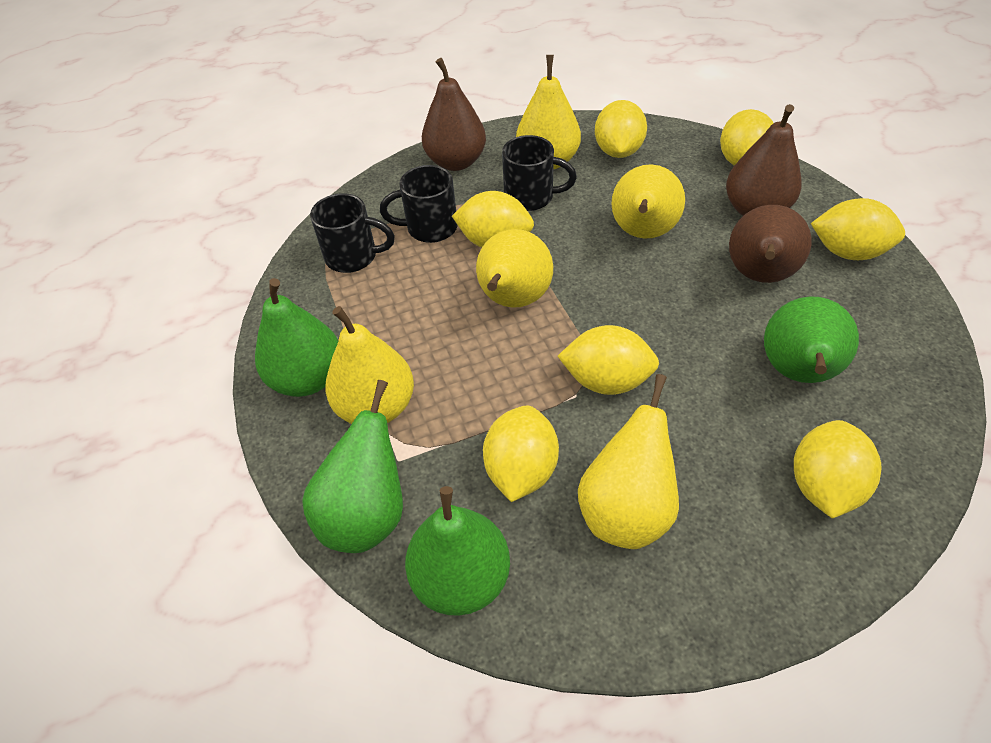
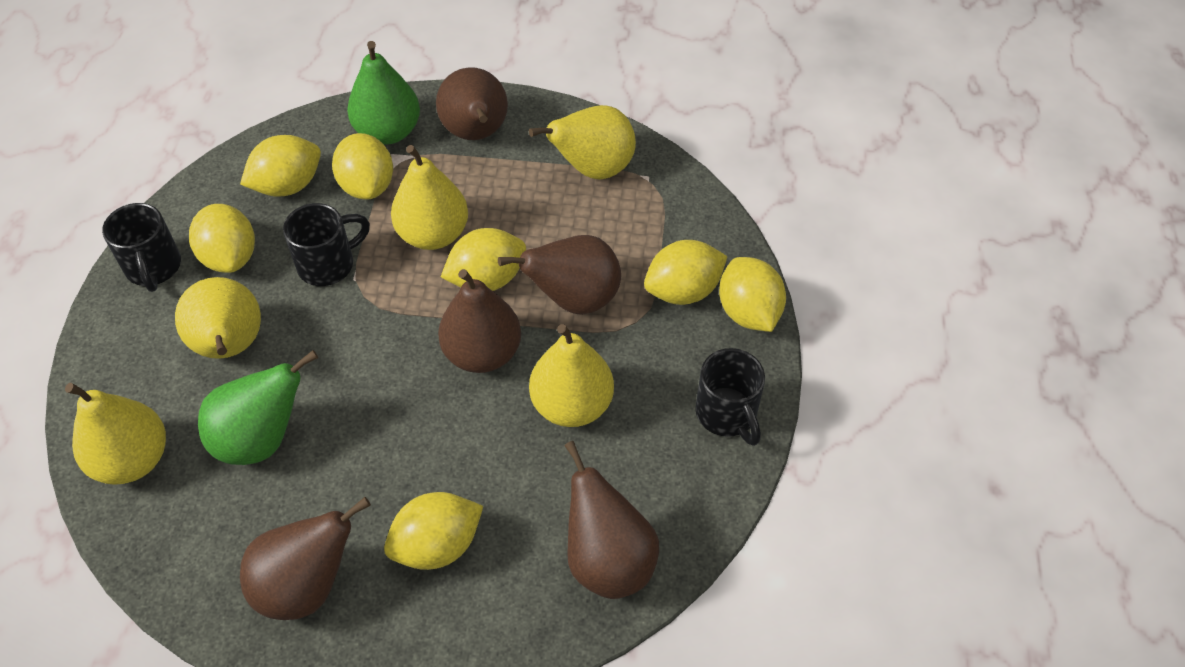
brown pear: 3 -> 5
green pear: 4 -> 2

